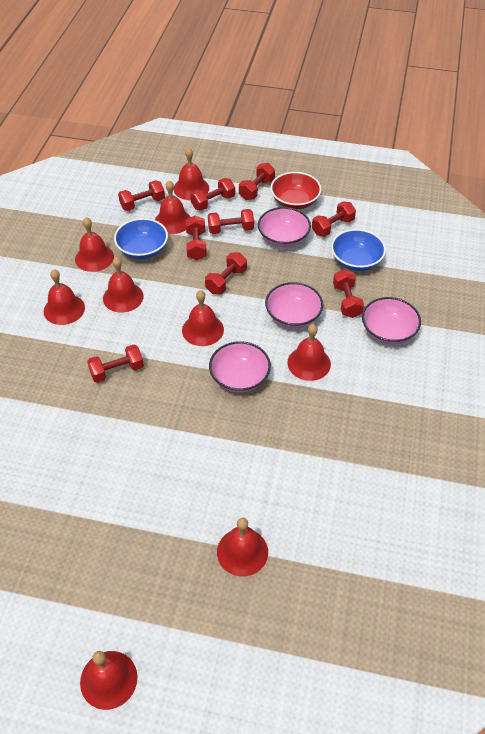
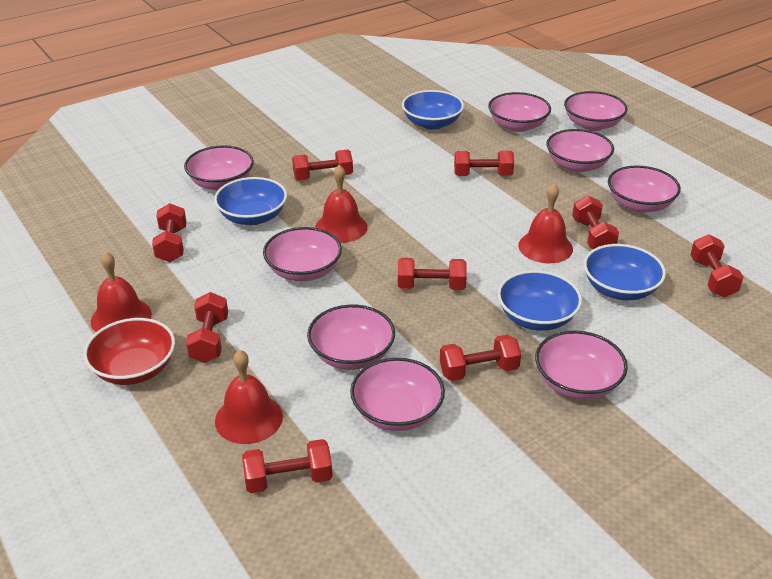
blue bowl: 2 -> 4
pink bowl: 4 -> 9
red bell: 9 -> 4

